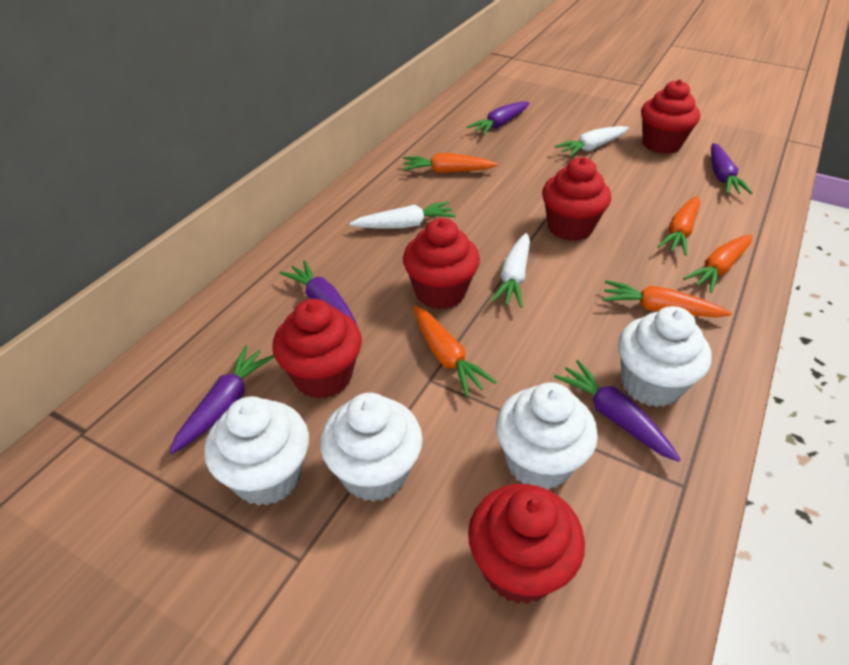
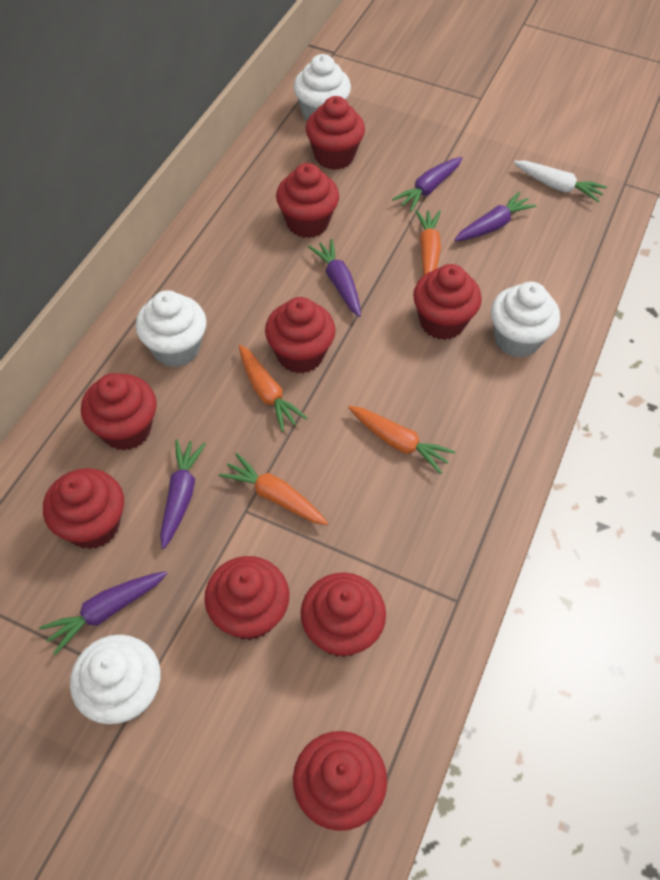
orange carrot: 5 -> 4
red cupcake: 5 -> 9
white carrot: 3 -> 1

